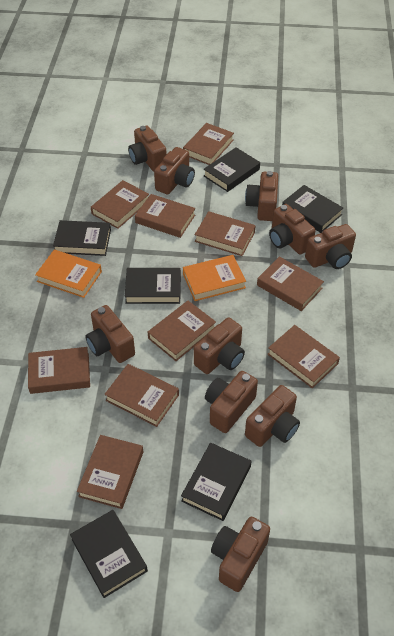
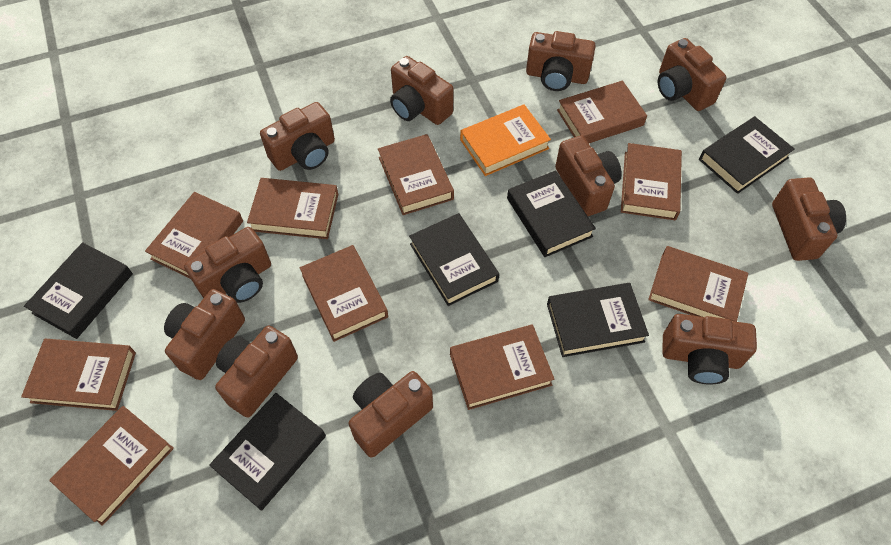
brown camera: 10 -> 11
orange book: 2 -> 1

